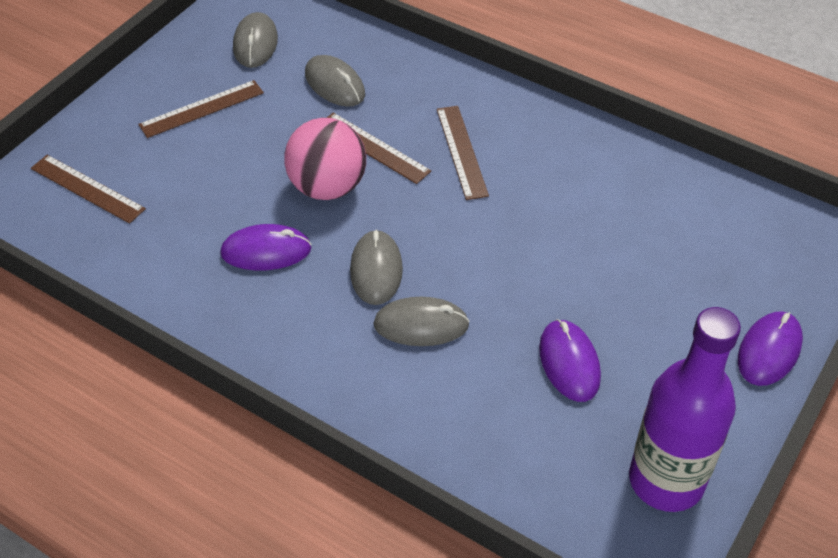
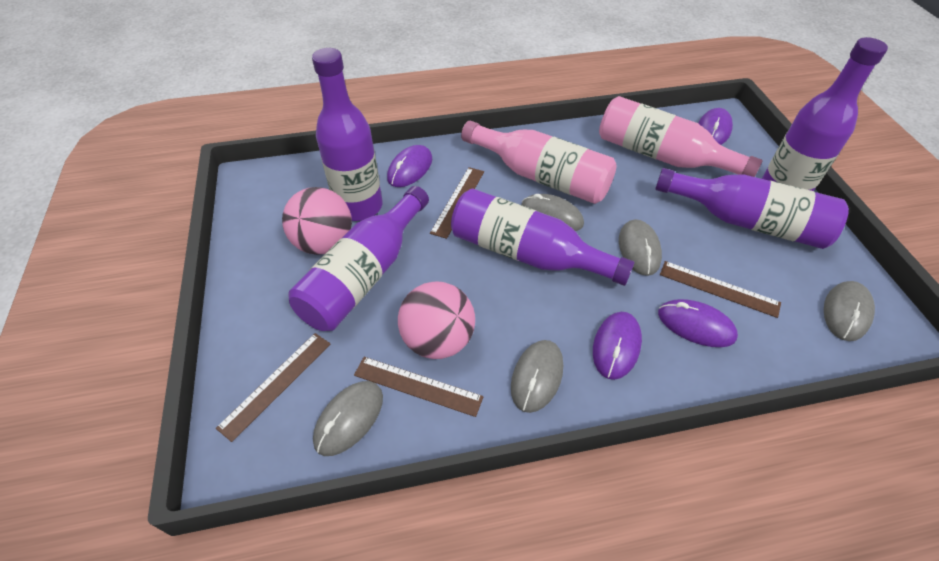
grey mouse: 4 -> 5
pink ball: 1 -> 2
pink bottle: 0 -> 2
purple bottle: 1 -> 5
purple mouse: 3 -> 4

